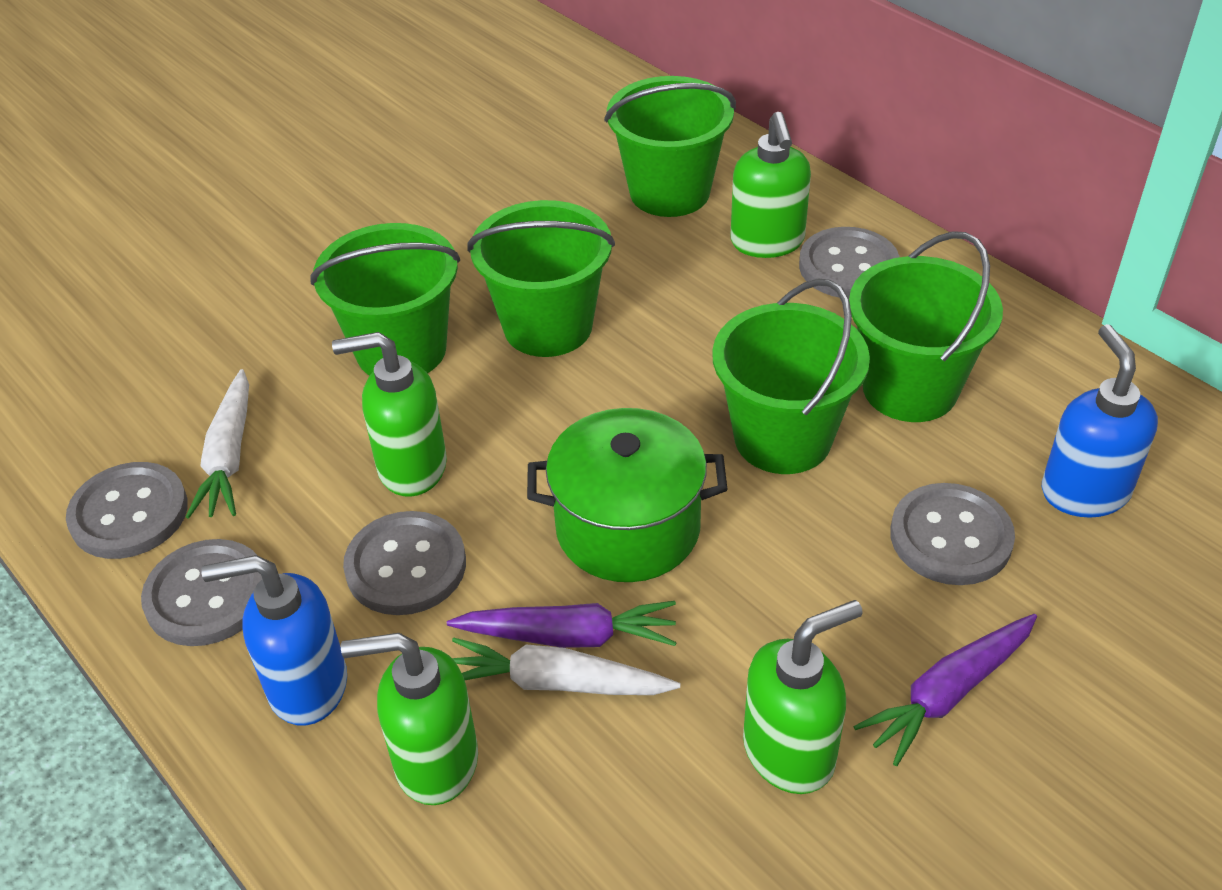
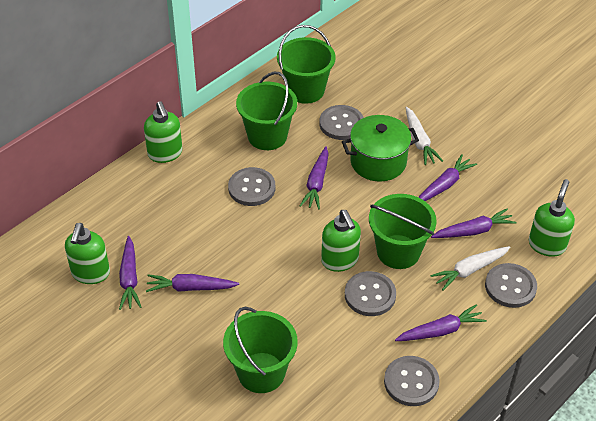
blue soap dispenser: 2 -> 0
green bucket: 5 -> 4
purple carrot: 2 -> 6

